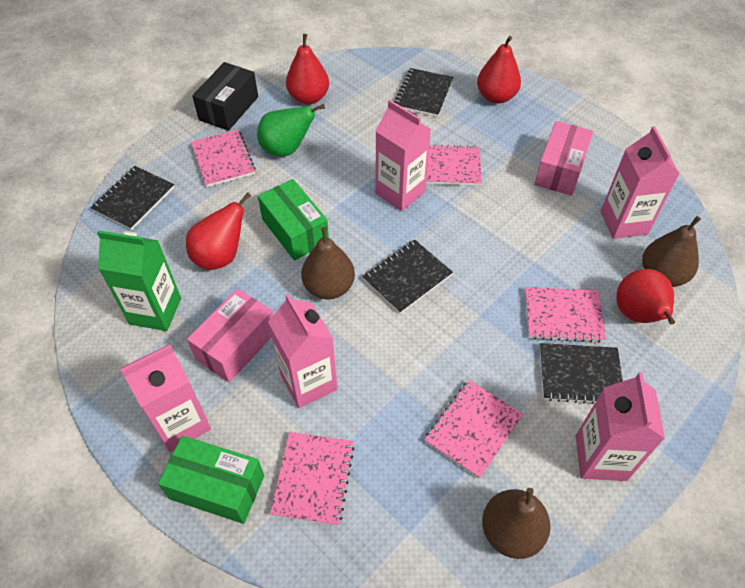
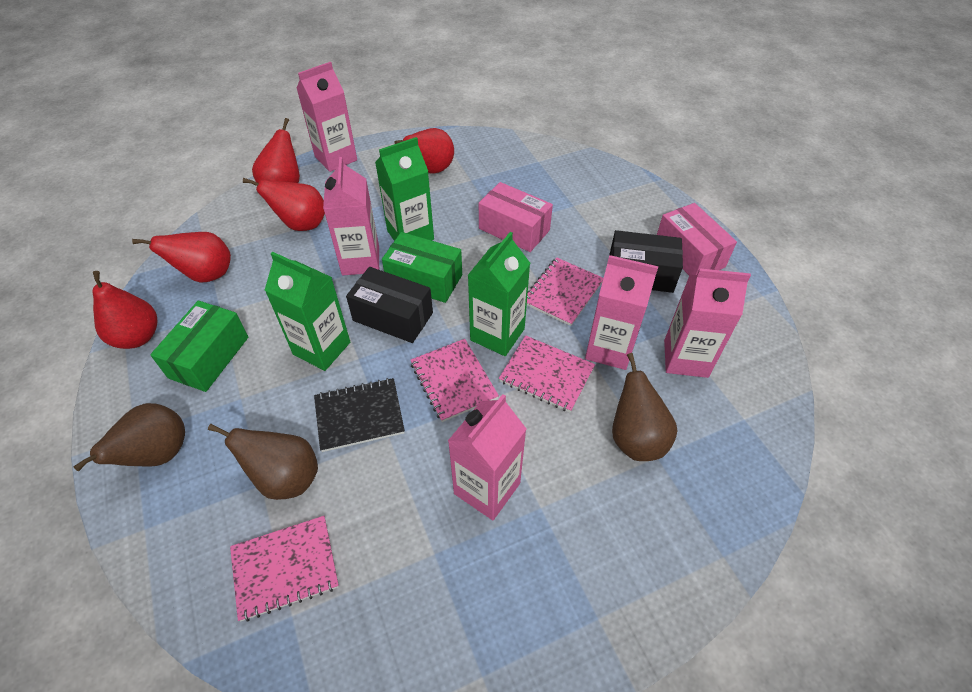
black box: 1 -> 2
black notebook: 4 -> 1
green carton: 1 -> 3
green pear: 1 -> 0
pink notebook: 5 -> 4
red pear: 4 -> 5

